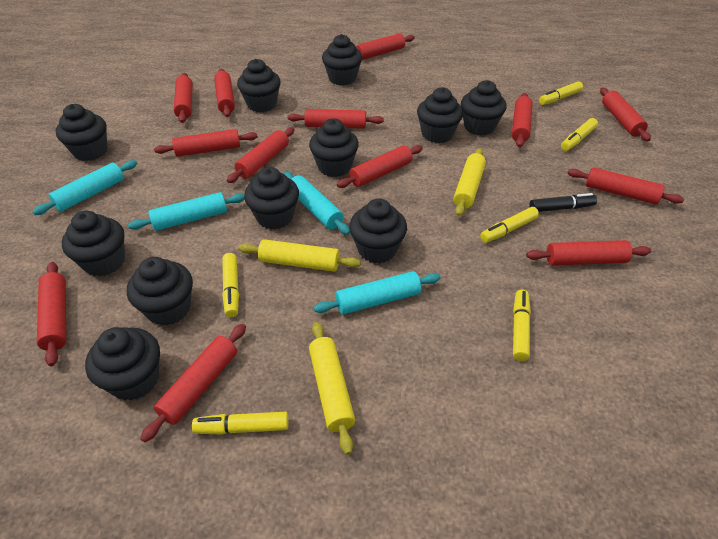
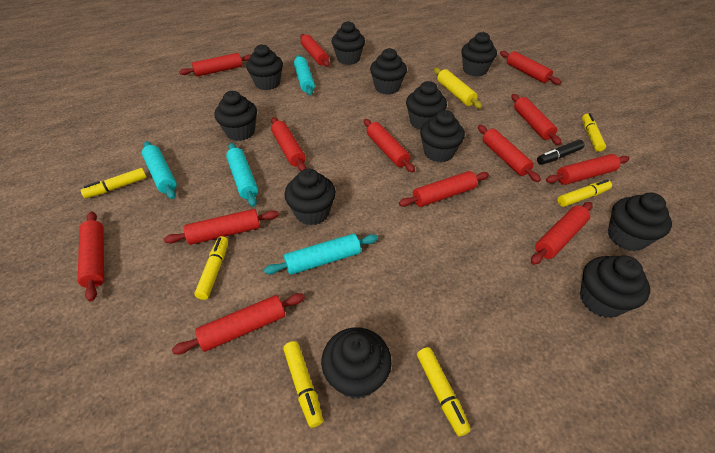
yellow rolling pin: 3 -> 1

